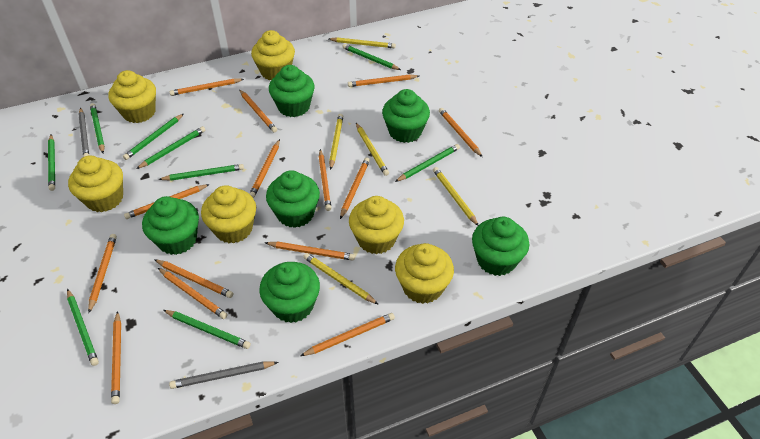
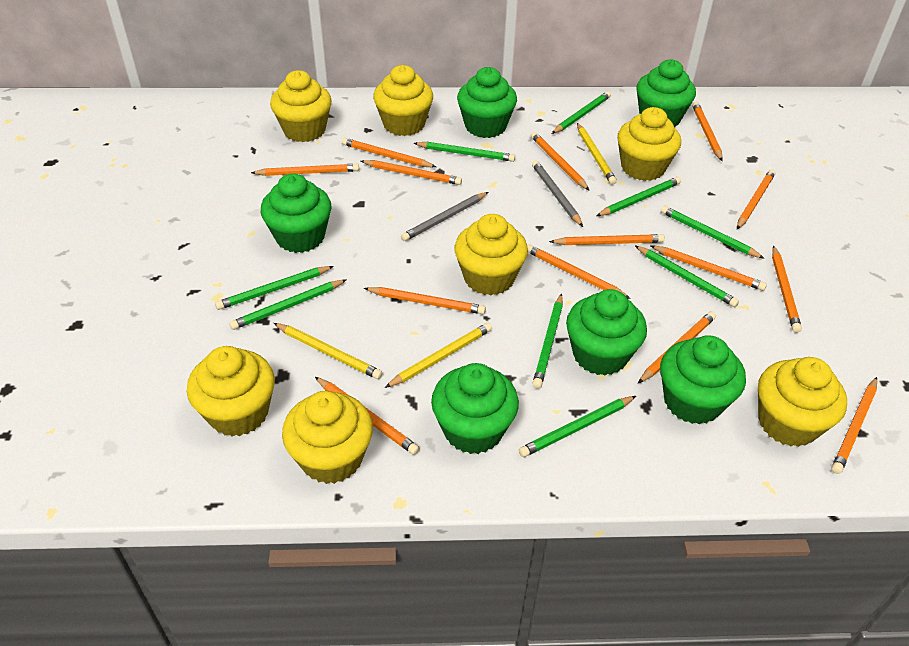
yellow cupcake: 6 -> 7
yellow pencil: 5 -> 3

